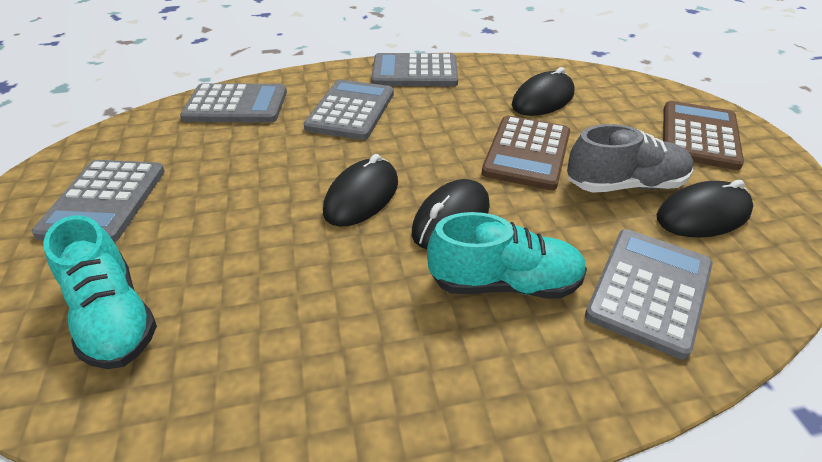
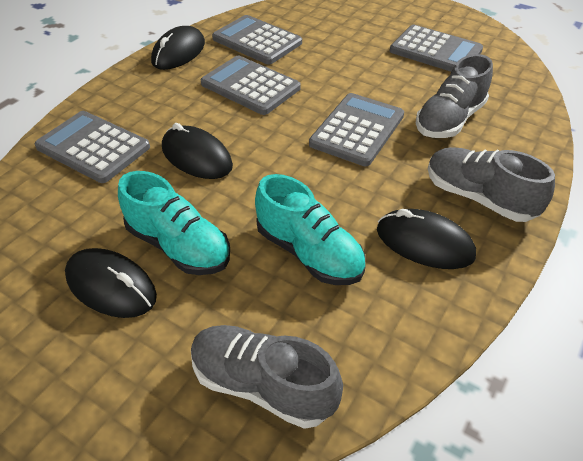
brown calculator: 2 -> 0
grey shoe: 1 -> 3

